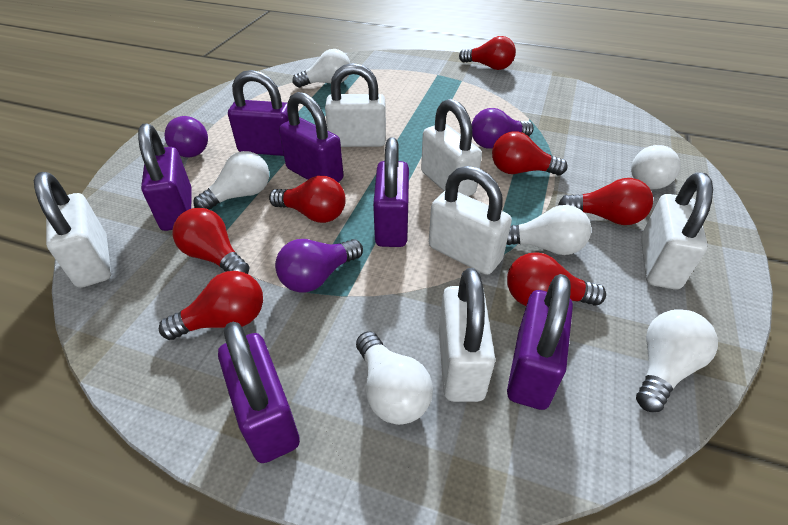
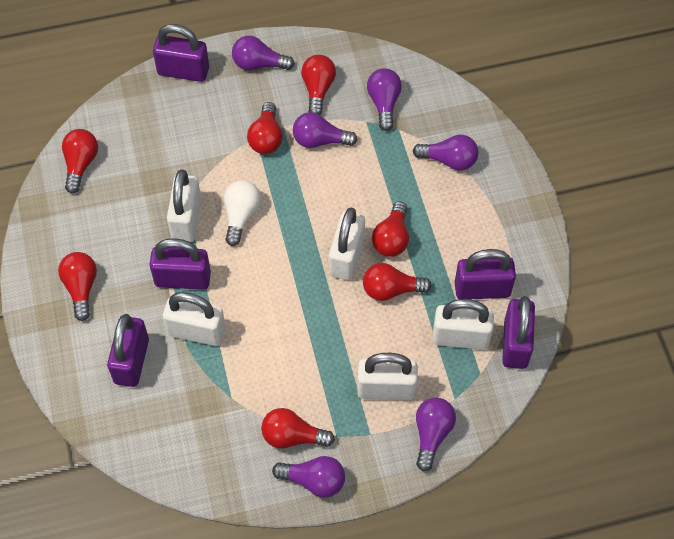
purple light bulb: 3 -> 6
purple padlock: 6 -> 5
white light bulb: 6 -> 1
white padlock: 6 -> 5

